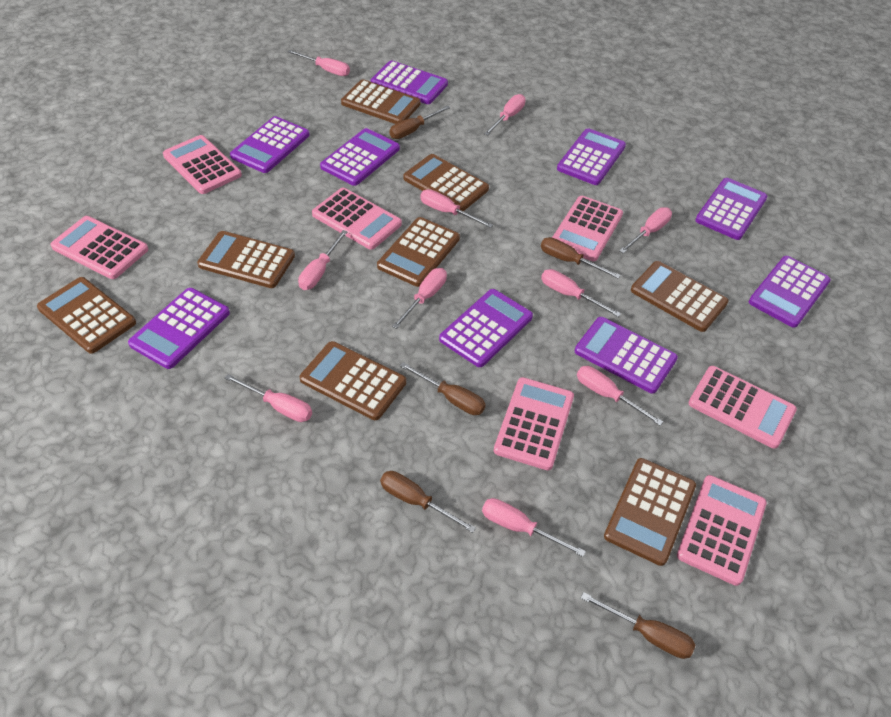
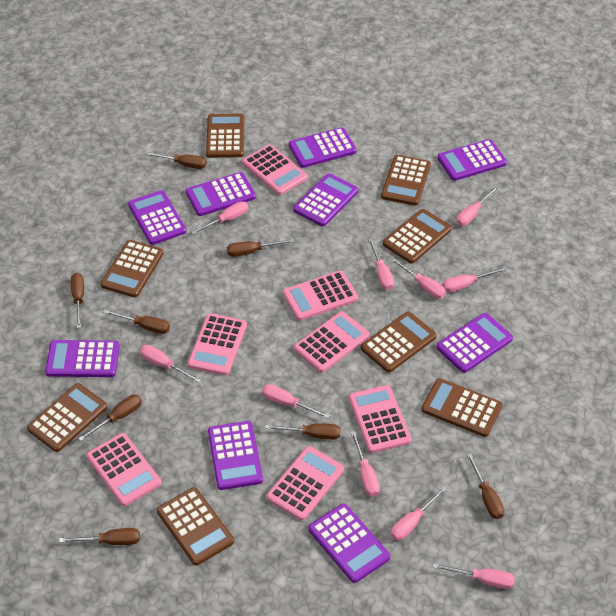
brown screwdriver: 5 -> 8

